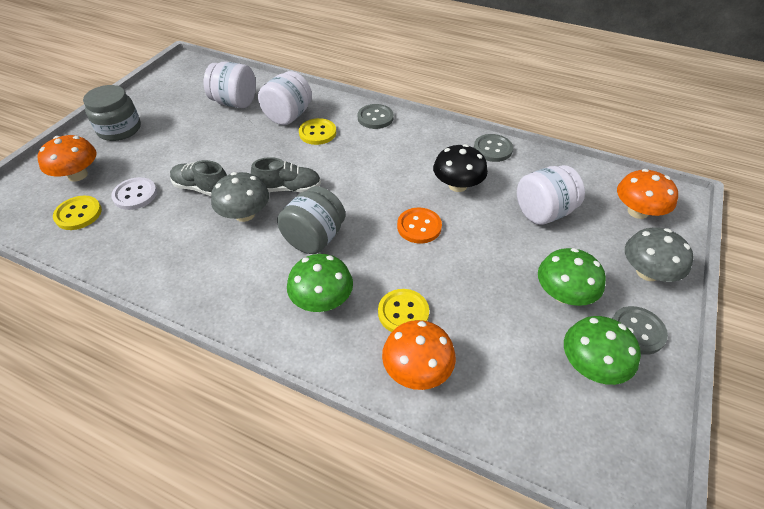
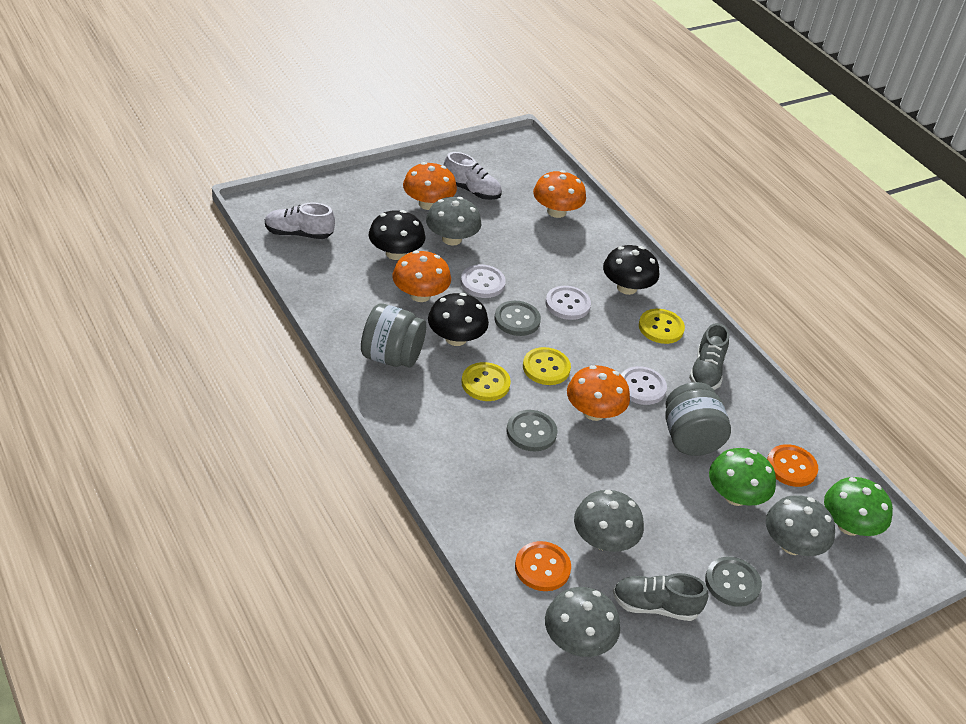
black mushroom: 1 -> 3
green mushroom: 3 -> 2
grey mushroom: 2 -> 4
orange button: 1 -> 2
orange mushroom: 3 -> 4
white button: 1 -> 3
white jar: 3 -> 0
white shoe: 0 -> 2

